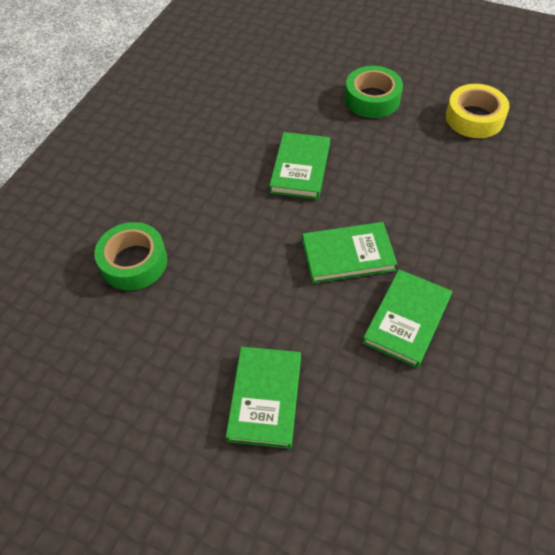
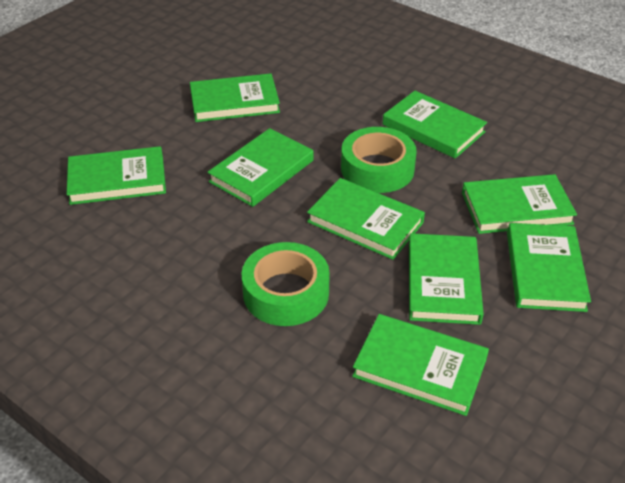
green book: 4 -> 9
yellow tape: 1 -> 0

